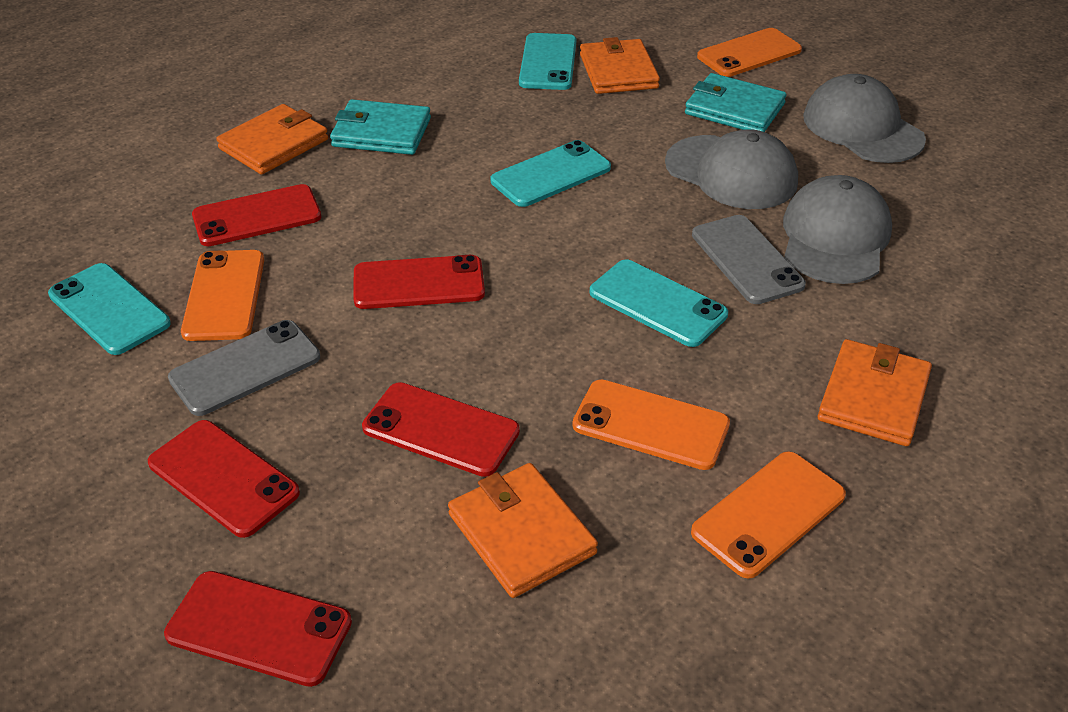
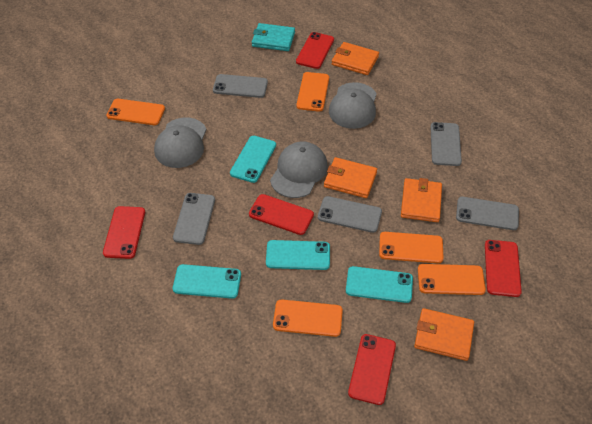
grey phone: 2 -> 5
orange phone: 4 -> 5
turquoise wallet: 2 -> 1

